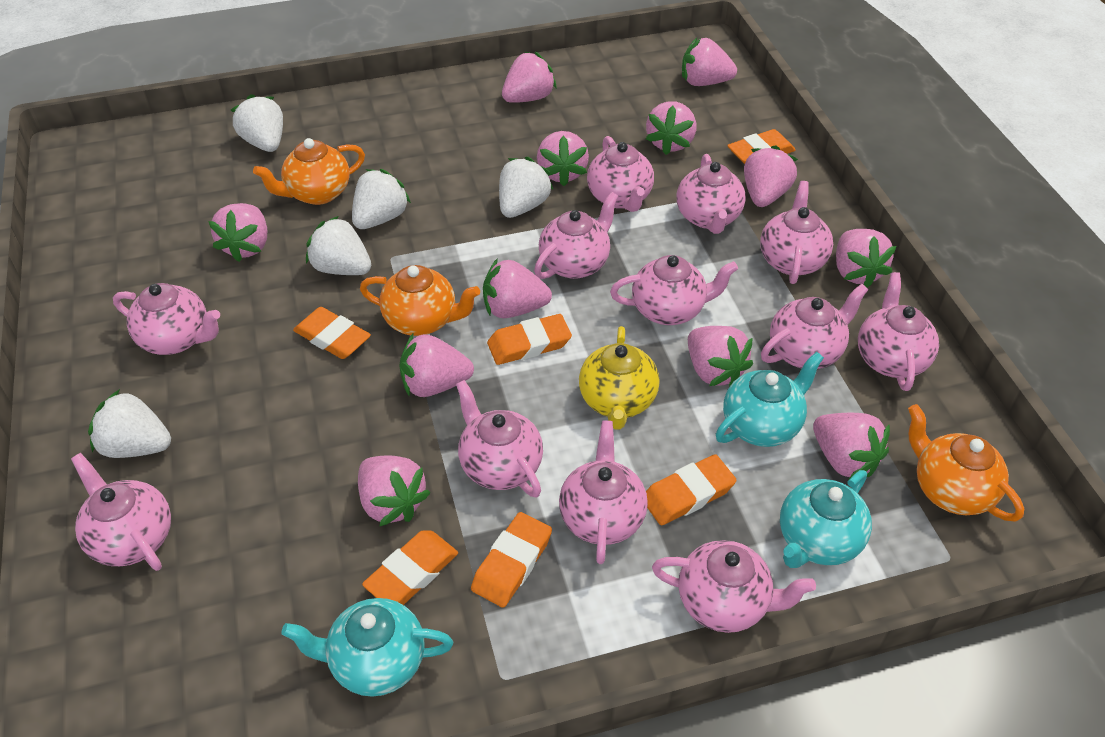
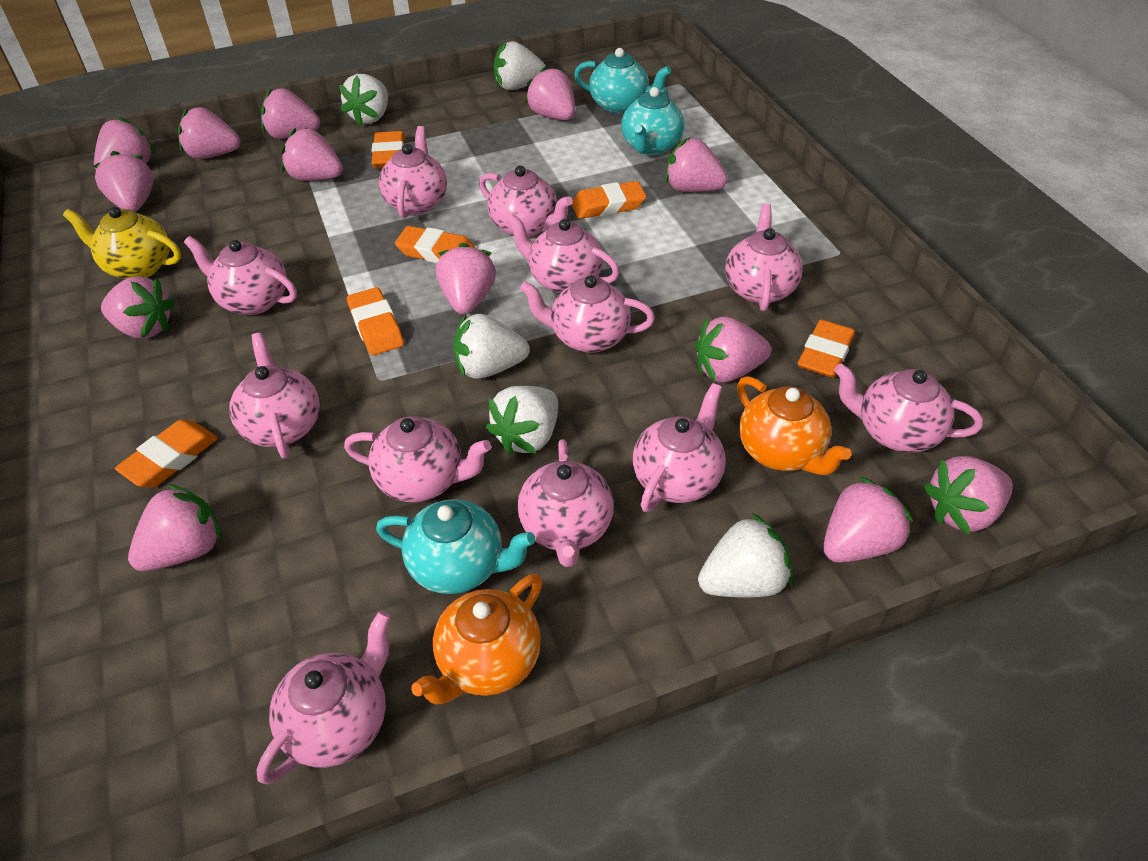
orange teapot: 3 -> 2
pink strawberry: 12 -> 13

